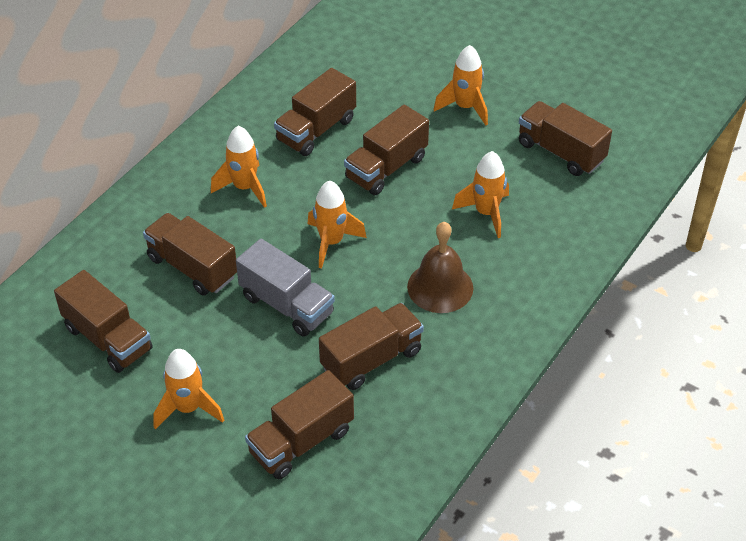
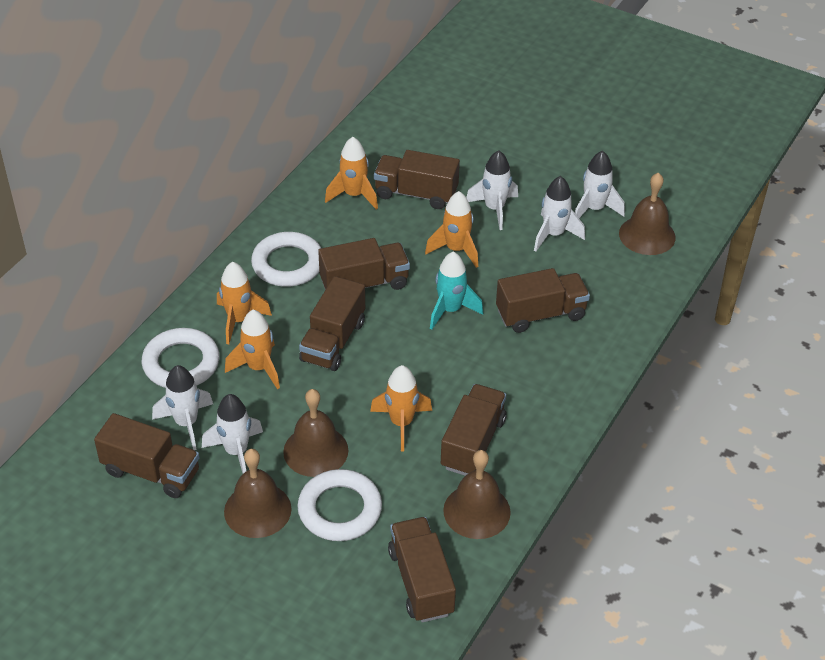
brown bell: 1 -> 4
grey truck: 1 -> 0
turquoise rocket: 0 -> 1
white ring: 0 -> 3
white rocket: 0 -> 5

